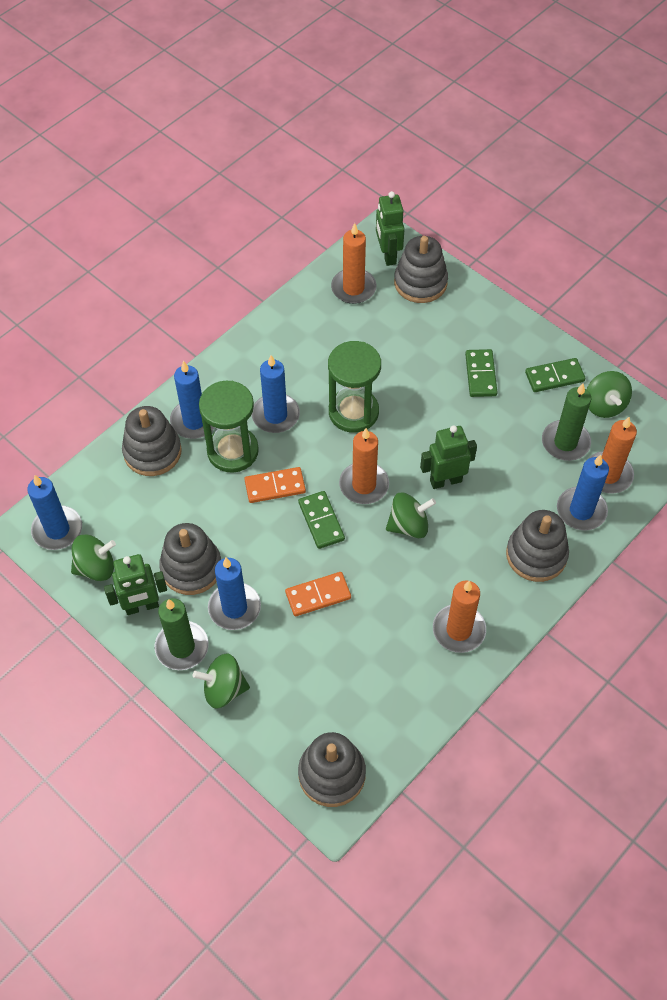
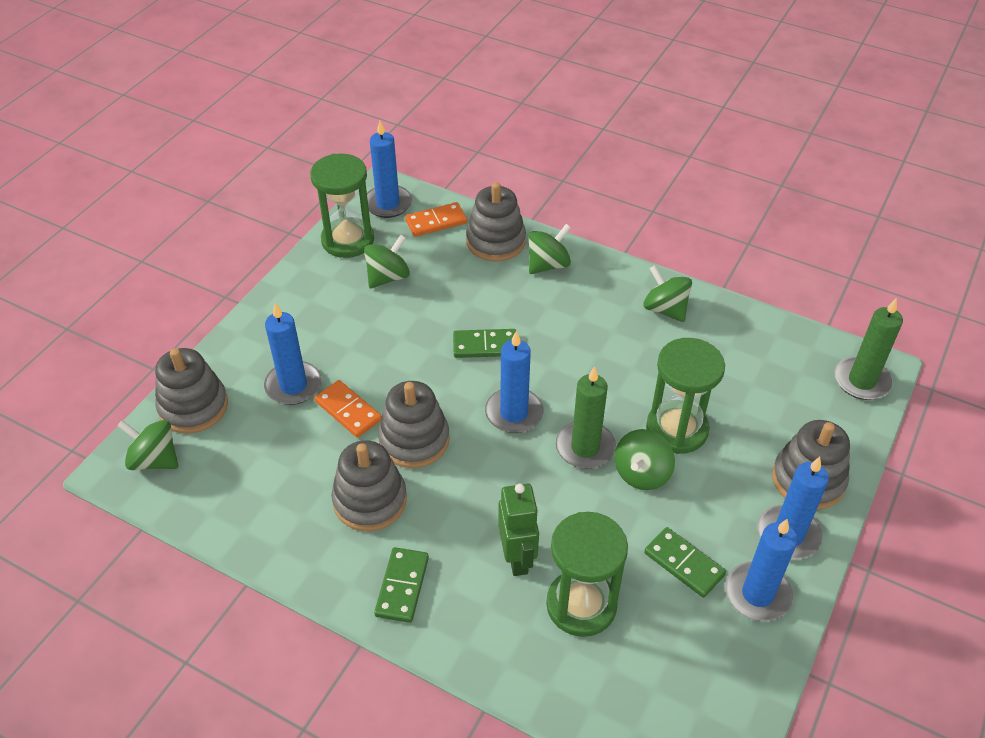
green hourglass: 2 -> 3
green robot: 3 -> 1
green spinning top: 4 -> 5
orange candle: 4 -> 0

